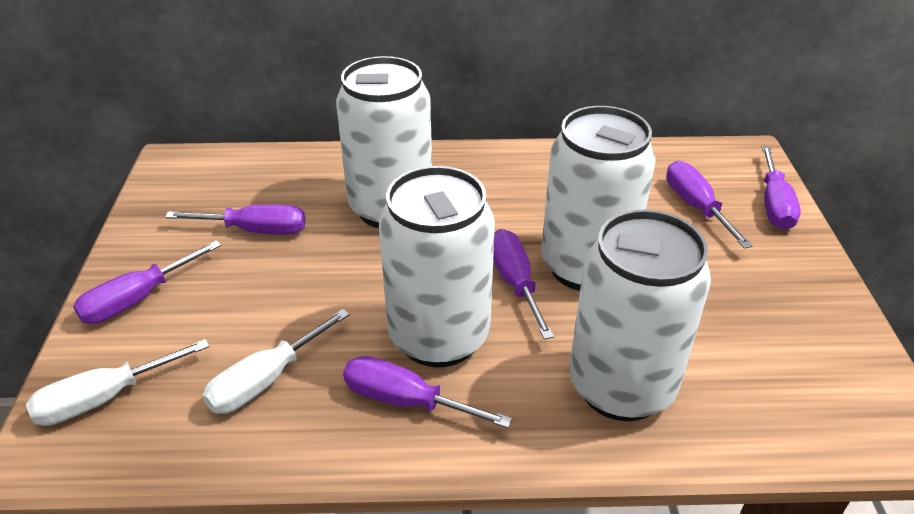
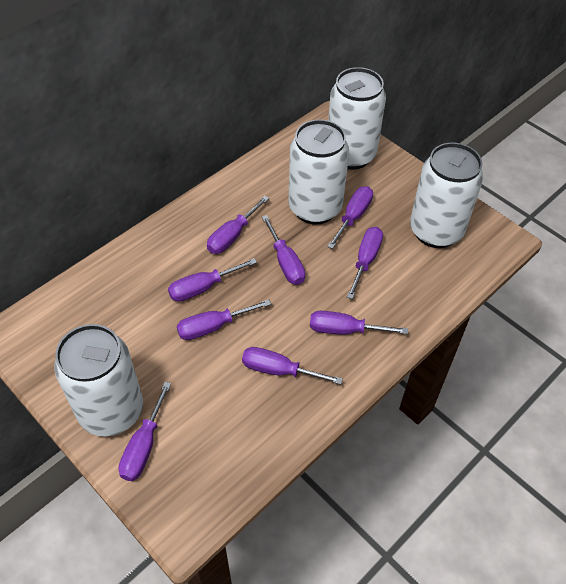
purple screwdriver: 6 -> 9
white screwdriver: 2 -> 0

